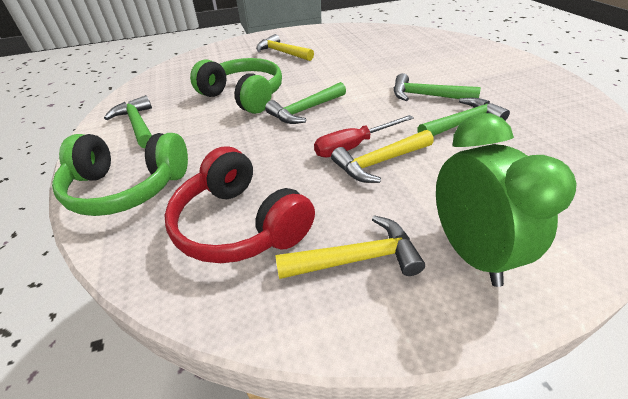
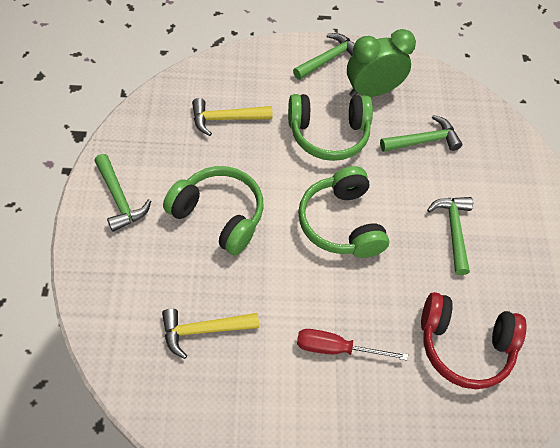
green headphones: 2 -> 3
yellow hammer: 3 -> 2

